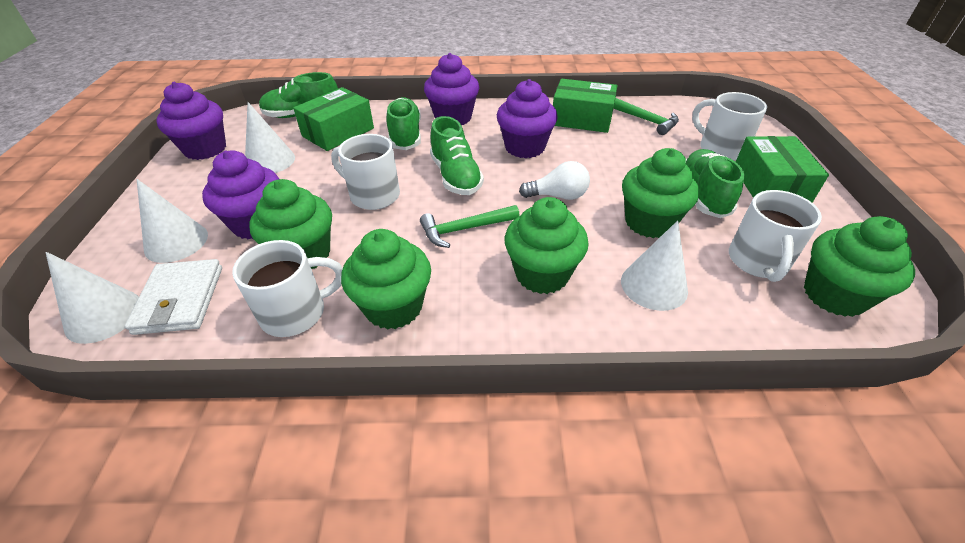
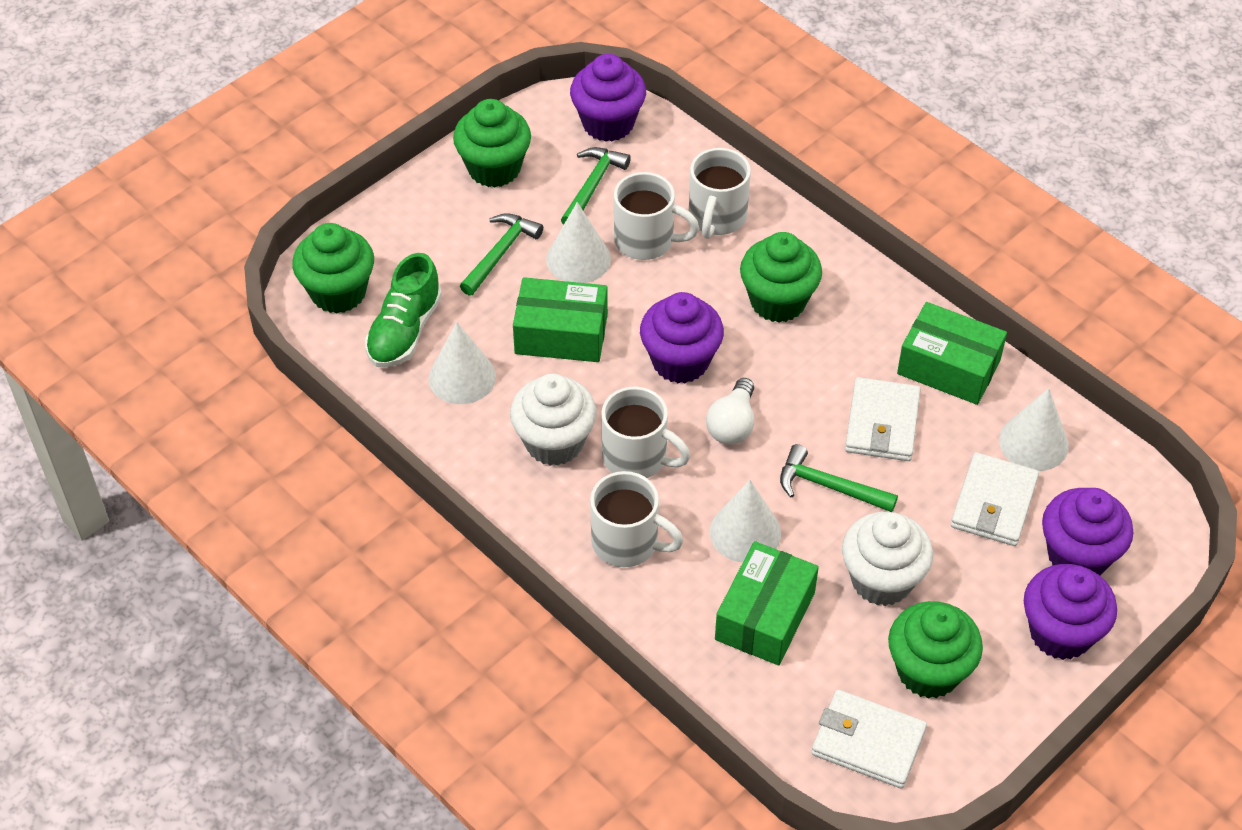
green cupcake: 5 -> 4
green hammer: 2 -> 3
green shoe: 4 -> 1
white cupcake: 0 -> 2
white wallet: 1 -> 3

